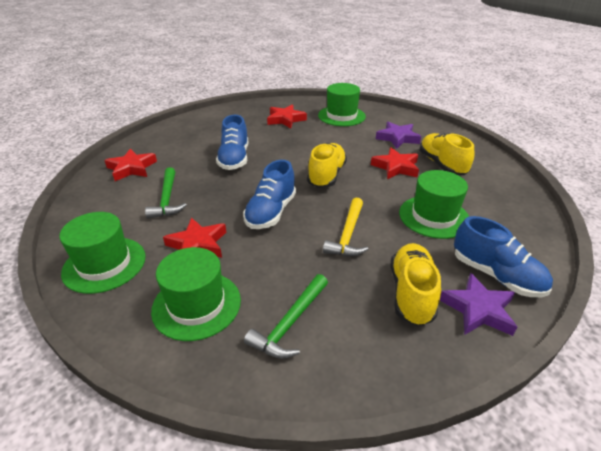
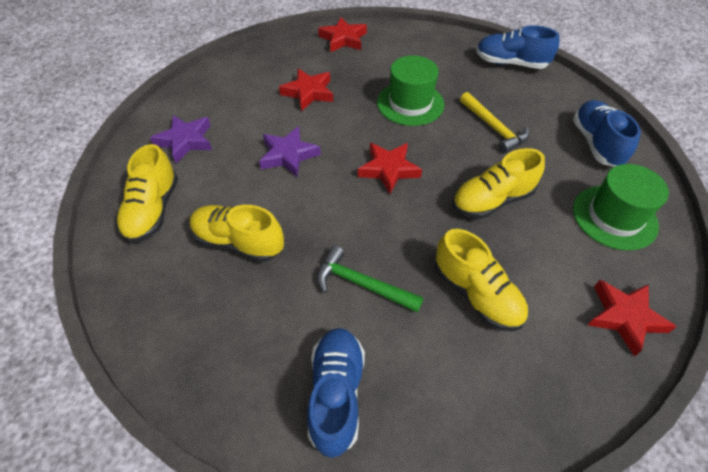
green hammer: 2 -> 1
green hat: 4 -> 2
yellow shoe: 3 -> 4

